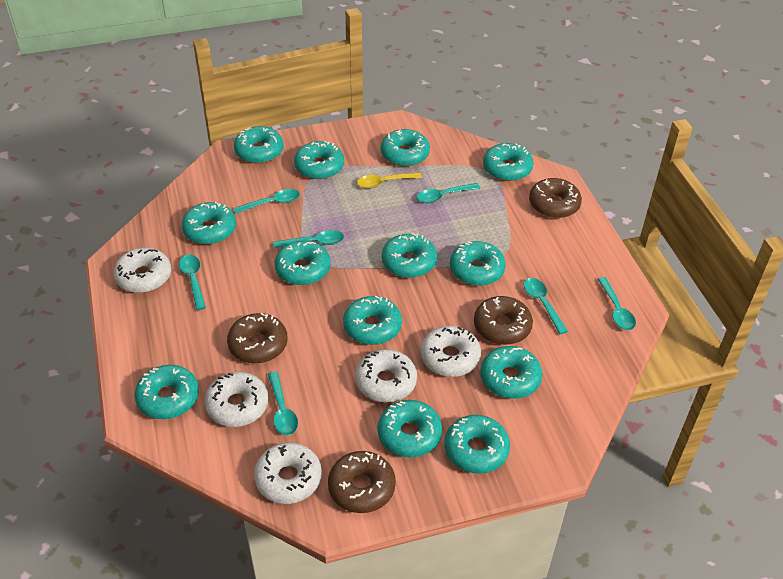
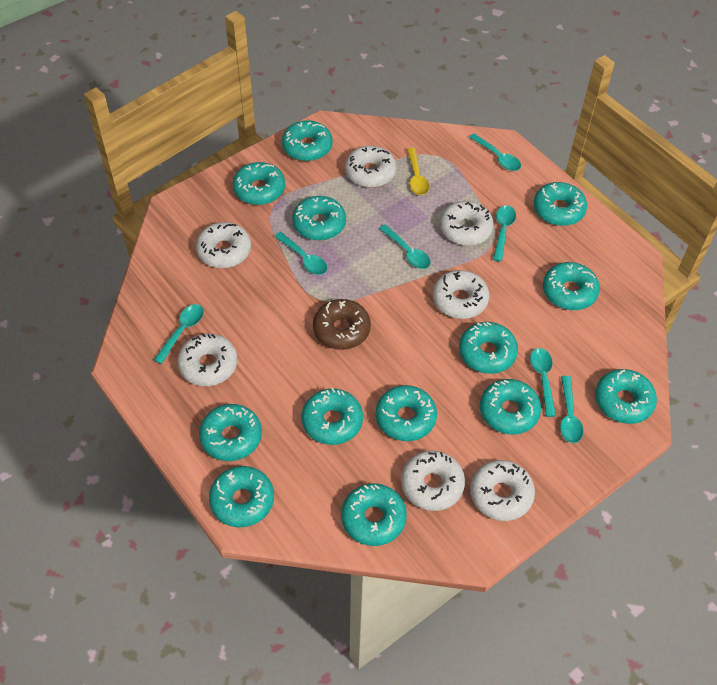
brown donut: 4 -> 1
white donut: 5 -> 7

